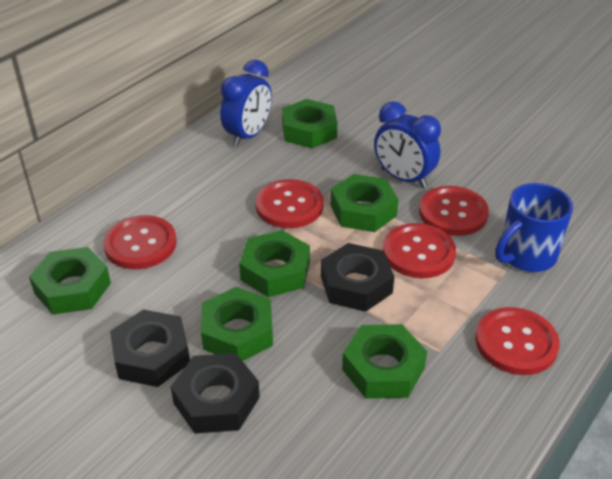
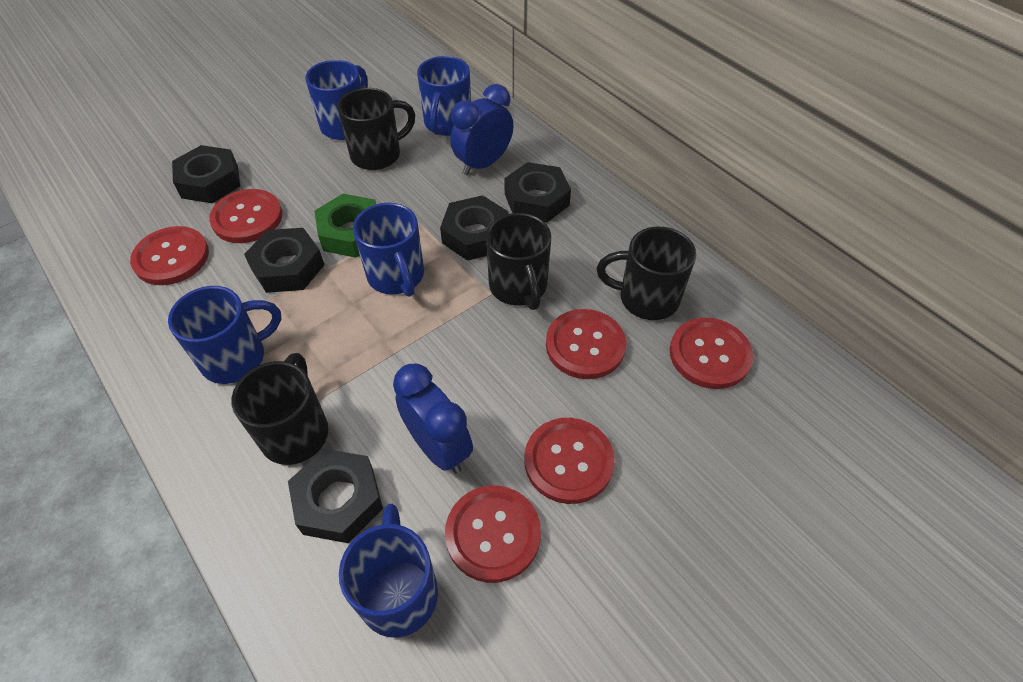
black mug: 0 -> 4
black nut: 3 -> 5
blue mug: 1 -> 5
green nut: 6 -> 1
red button: 5 -> 6

